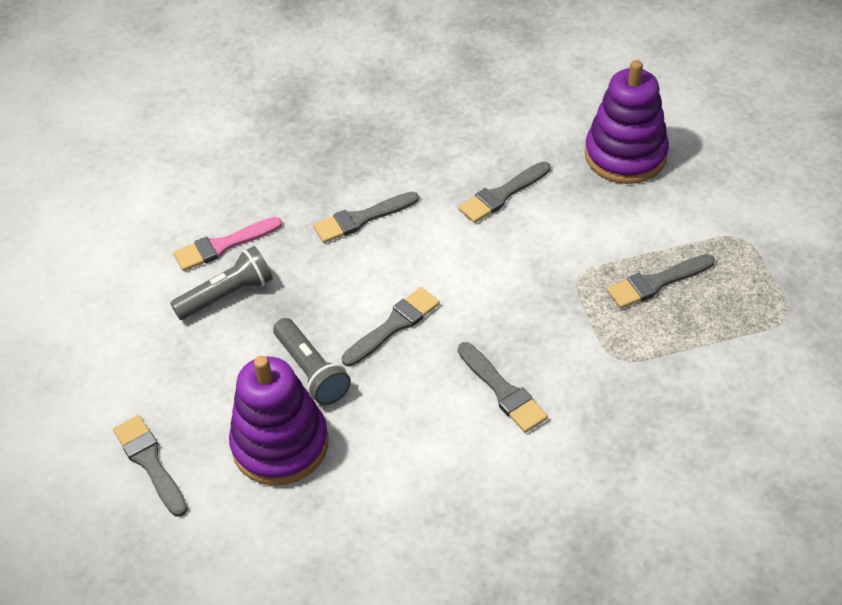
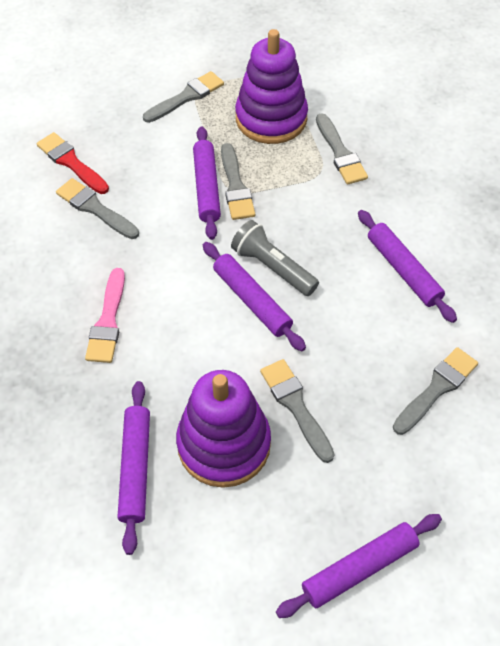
grey flashlight: 2 -> 1
purple rolling pin: 0 -> 5
red brush: 0 -> 1

